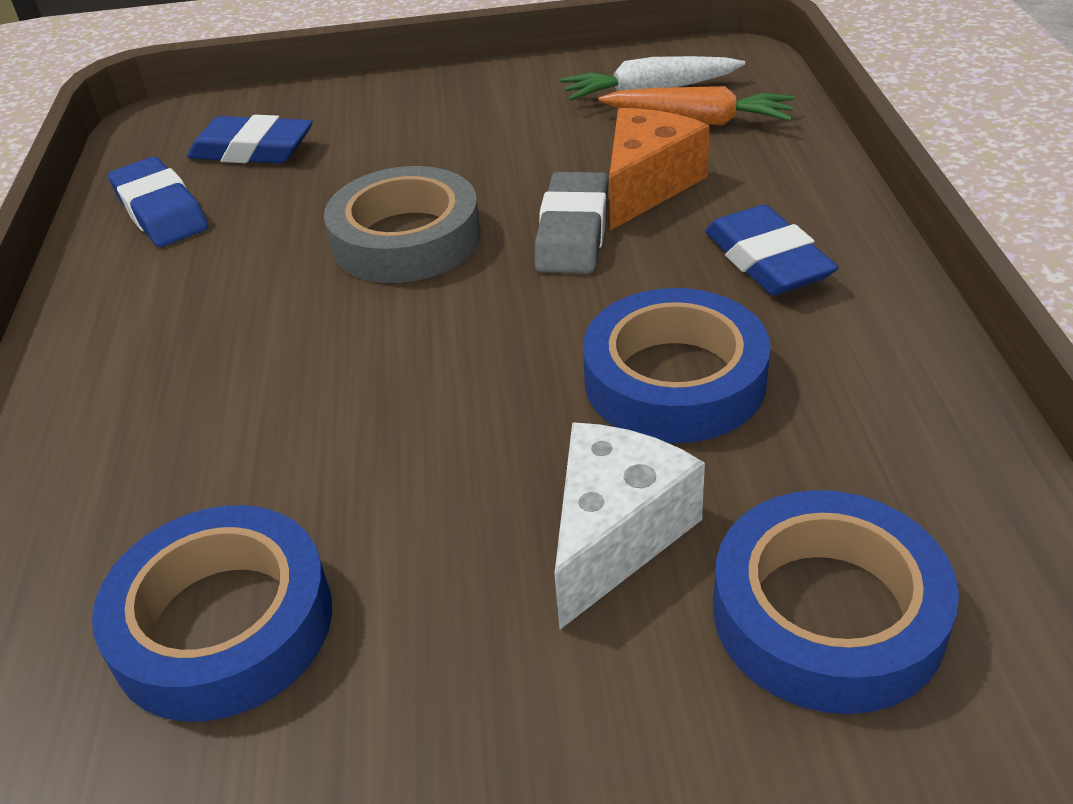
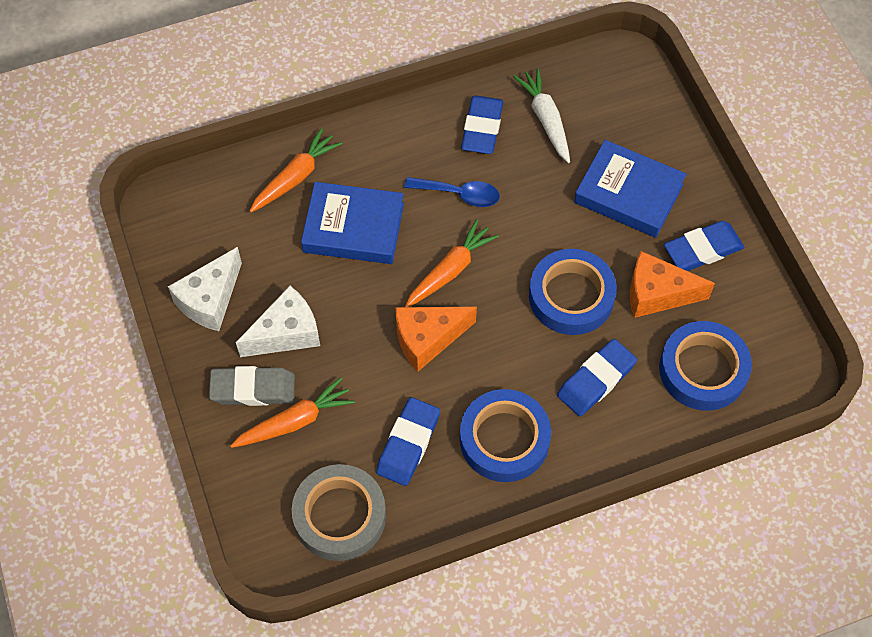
blue book: 0 -> 2
blue eraser: 3 -> 4
blue spoon: 0 -> 1
orange carrot: 1 -> 3
orange cheese: 1 -> 2
white cheese: 1 -> 2

